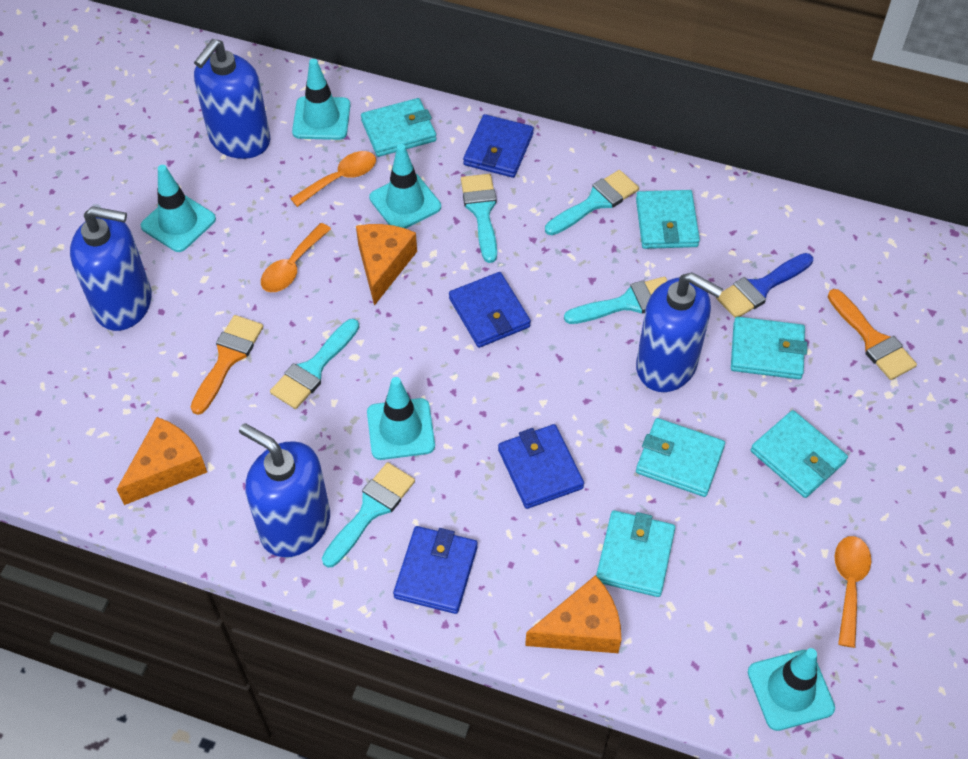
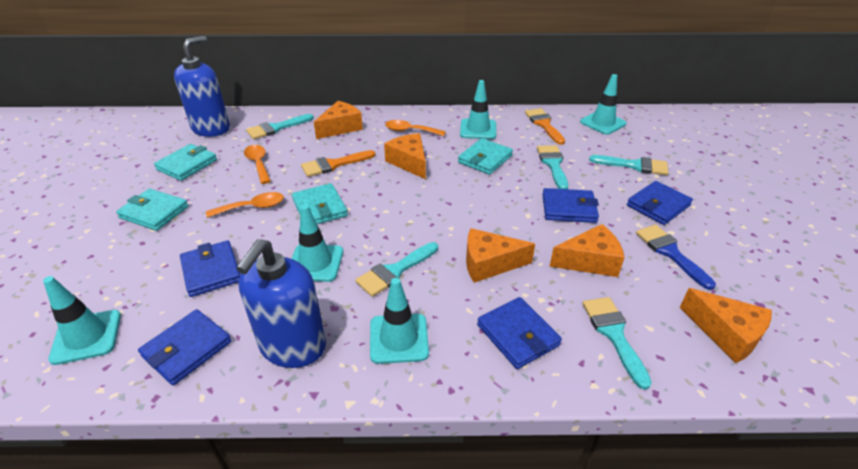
blue soap dispenser: 4 -> 2
blue wallet: 4 -> 5
orange cheese: 3 -> 5
turquoise wallet: 6 -> 4

